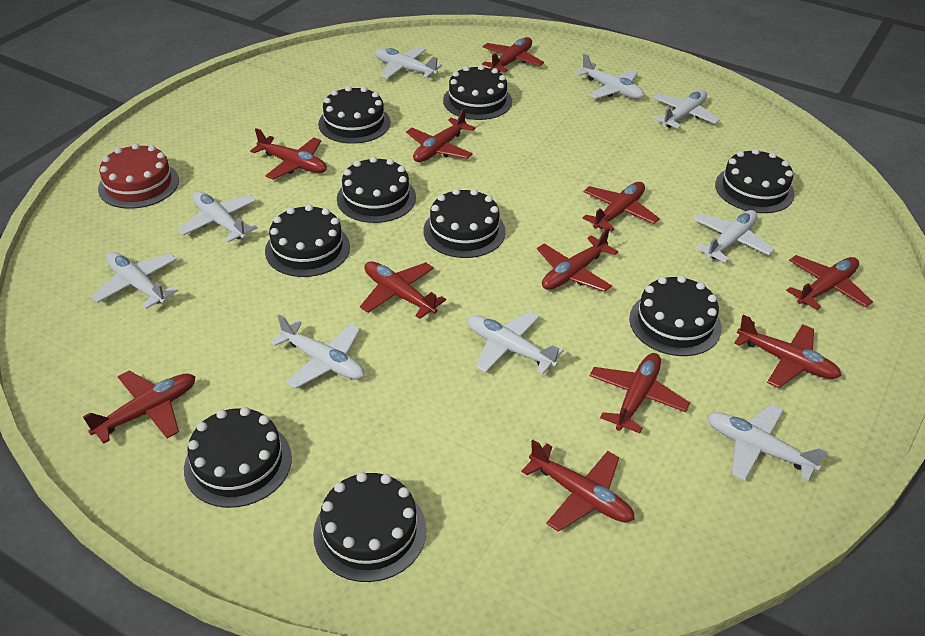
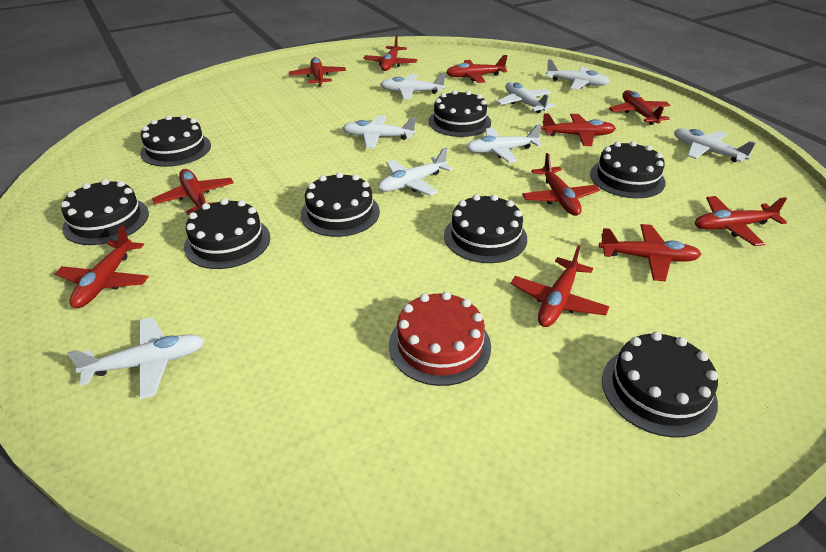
black cake: 9 -> 8
white plane: 9 -> 8

